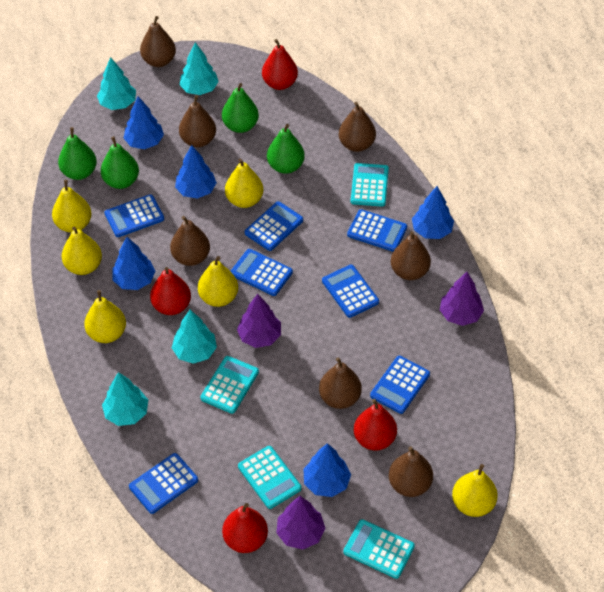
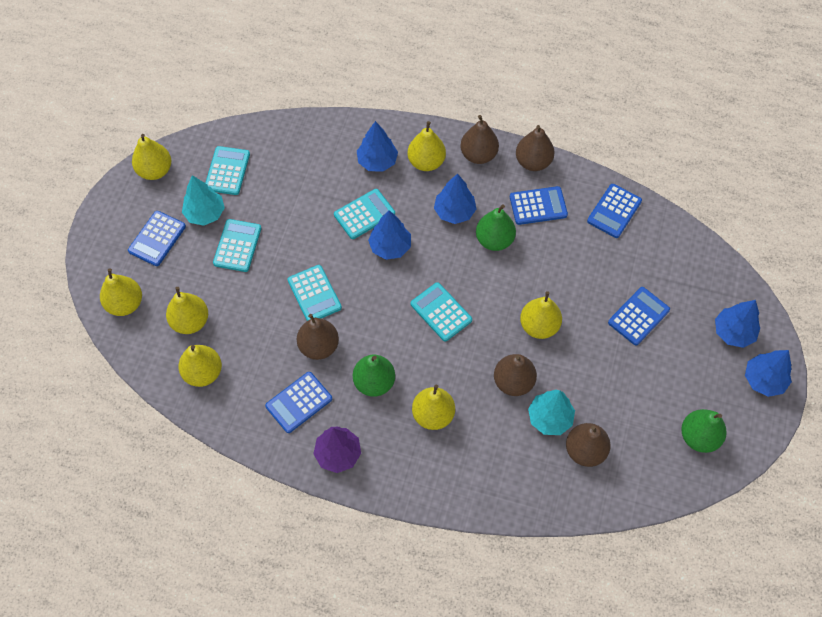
blue calculator: 7 -> 5
brown pear: 7 -> 5
green pear: 4 -> 3
purple tree: 3 -> 1
red pear: 4 -> 0
turquoise calculator: 4 -> 5
turquoise tree: 4 -> 2
yellow pear: 6 -> 7

